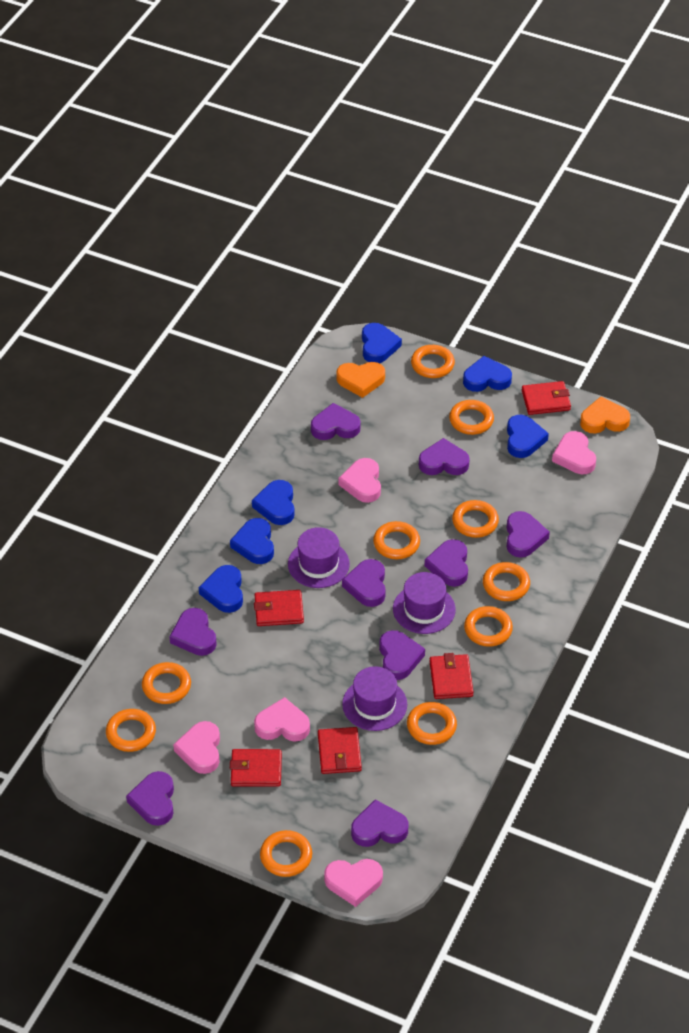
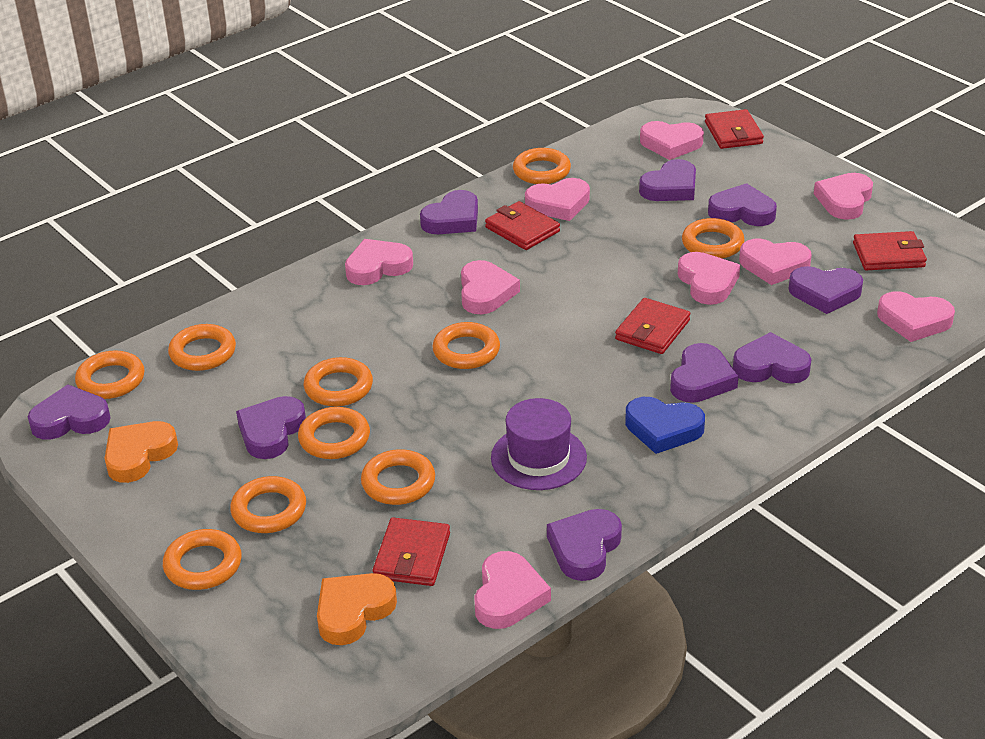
blue heart: 6 -> 1
pink heart: 5 -> 9
purple hat: 3 -> 1

